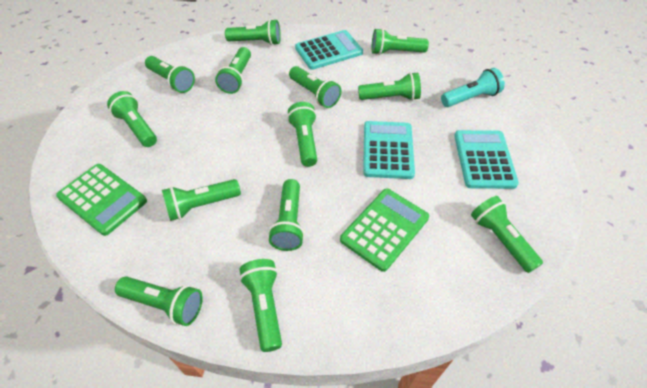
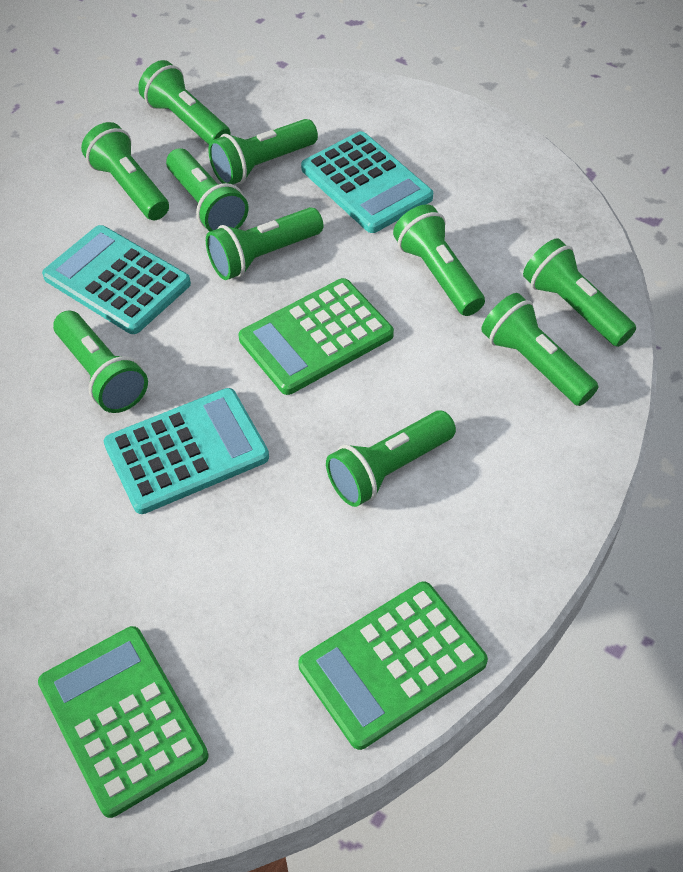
green calculator: 2 -> 3
green flashlight: 13 -> 10
turquoise flashlight: 1 -> 0

